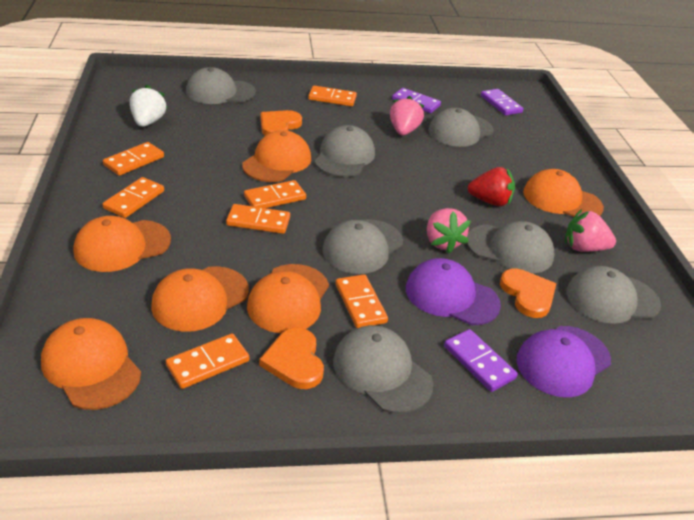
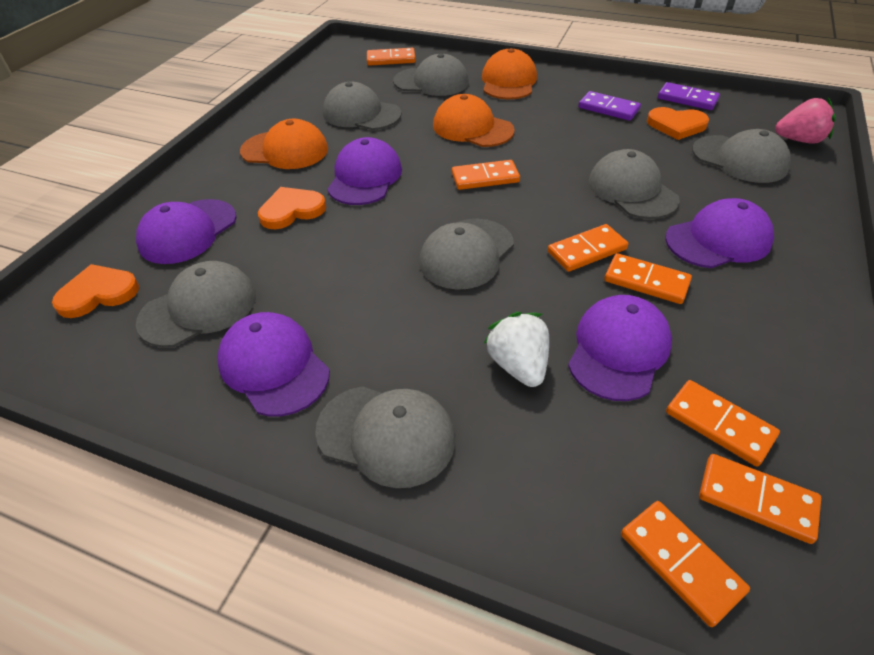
orange cap: 6 -> 3
pink strawberry: 3 -> 1
purple cap: 2 -> 5
purple domino: 3 -> 2
red strawberry: 1 -> 0

